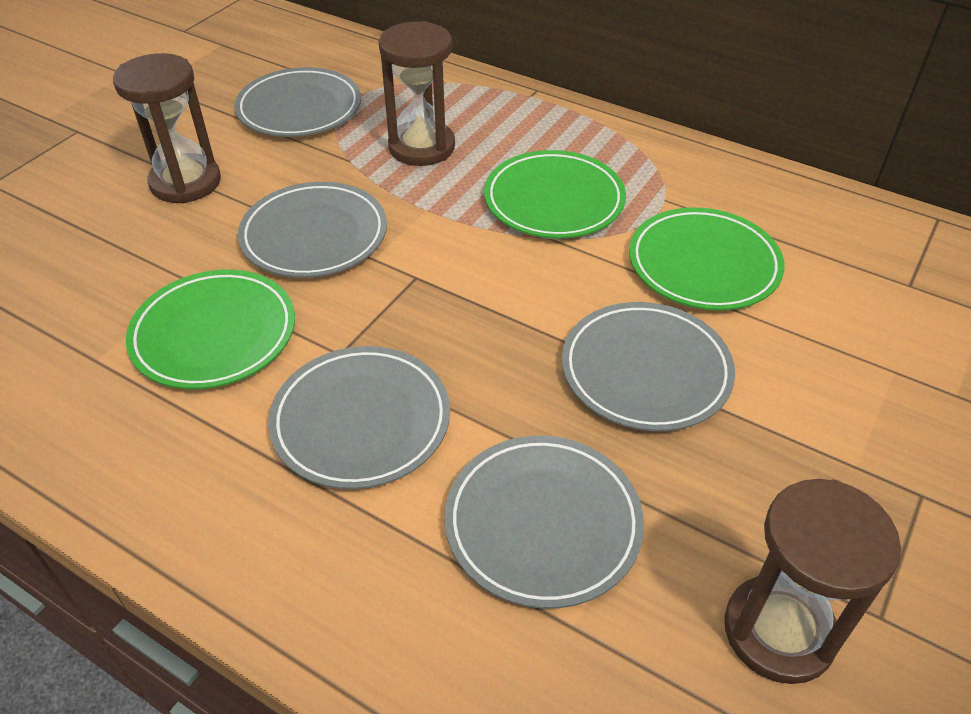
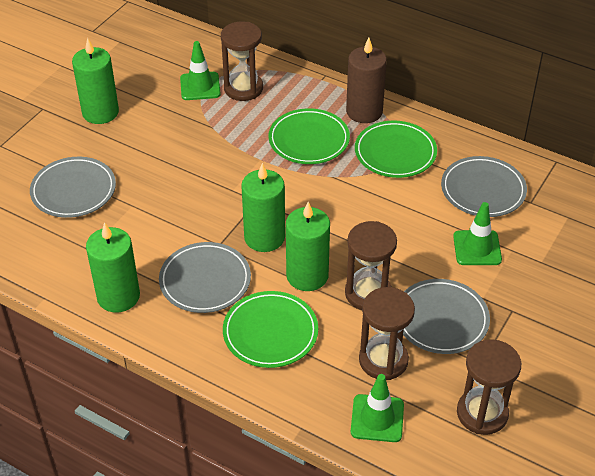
brown candle: 0 -> 1
brown hourglass: 3 -> 4
green candle: 0 -> 4
green traffic cone: 0 -> 3
grey plate: 5 -> 4

